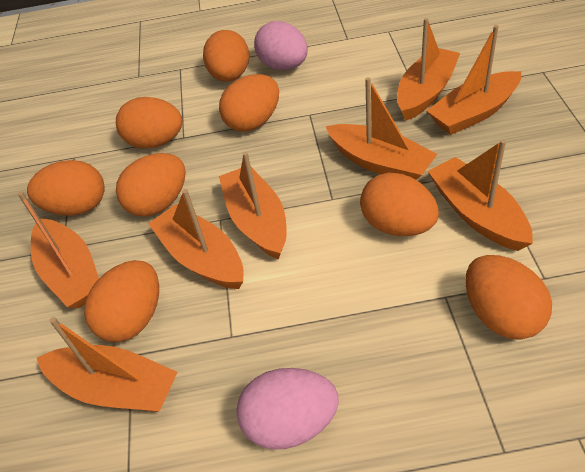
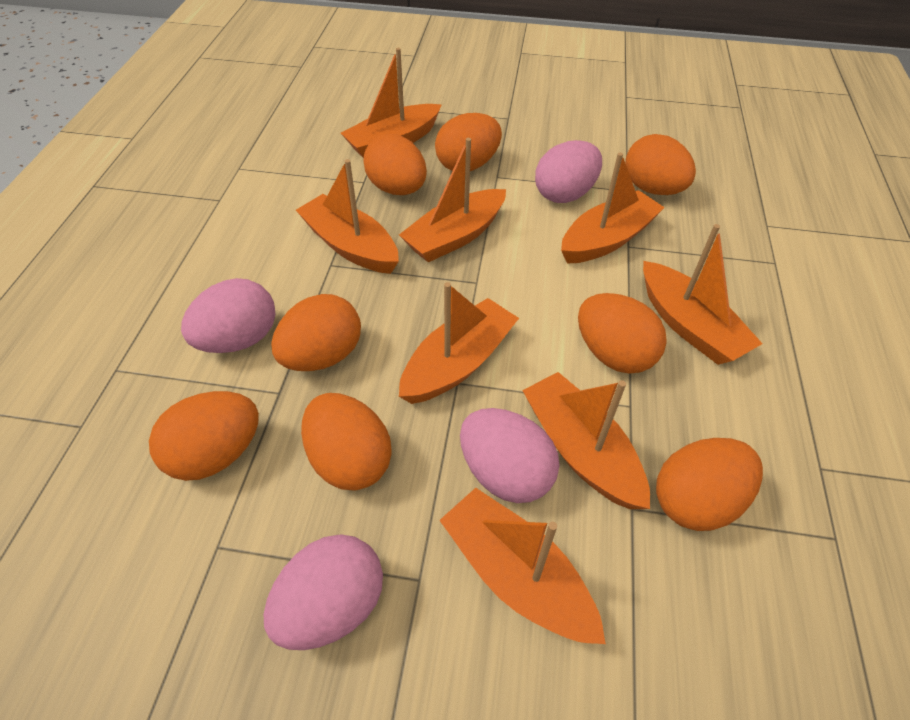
pink egg: 2 -> 4

